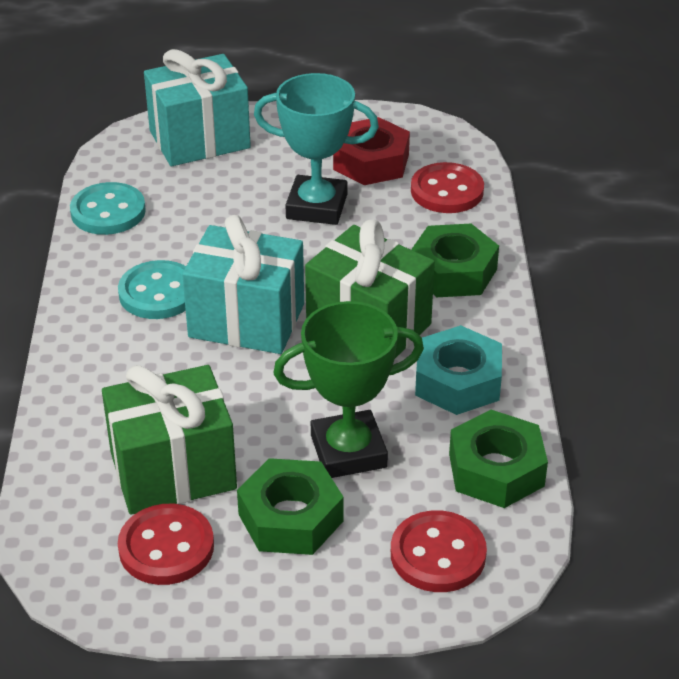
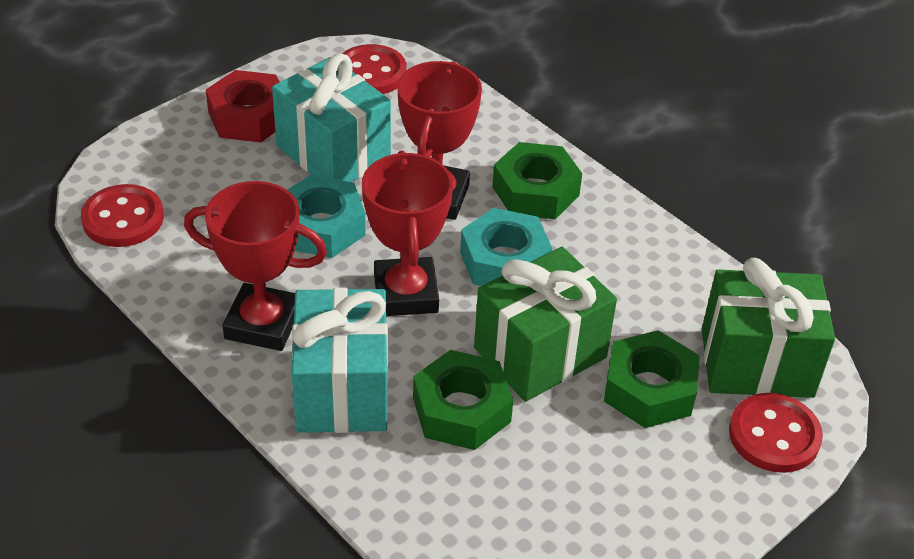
green trophy: 1 -> 0
red trophy: 0 -> 3
turquoise button: 2 -> 0
turquoise nut: 1 -> 2
turquoise trophy: 1 -> 0

